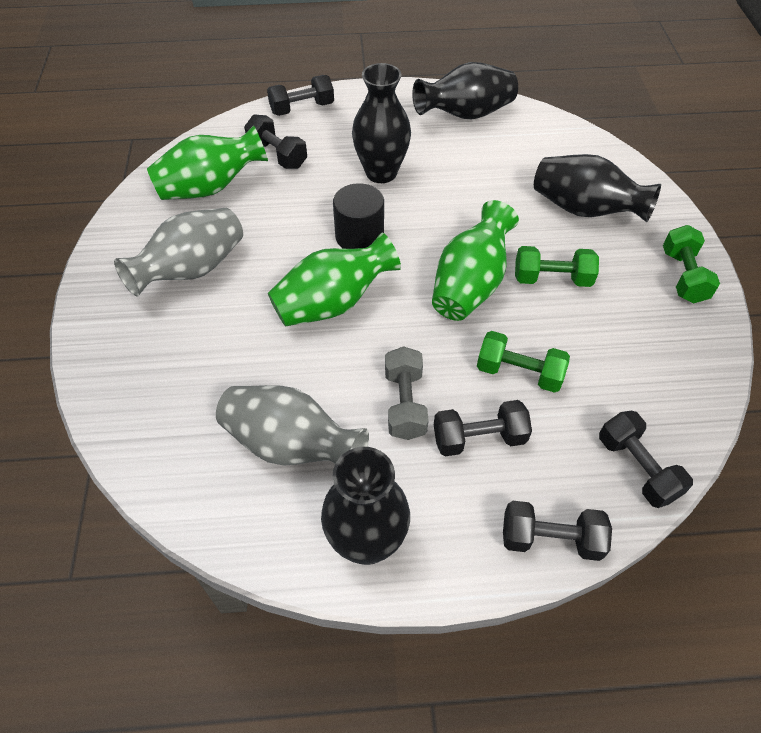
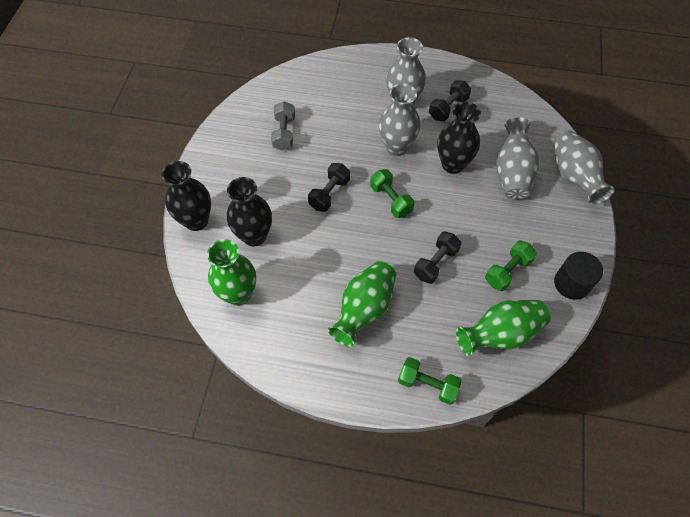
black dumbbell: 5 -> 3
black vase: 4 -> 3
grey vase: 2 -> 4

